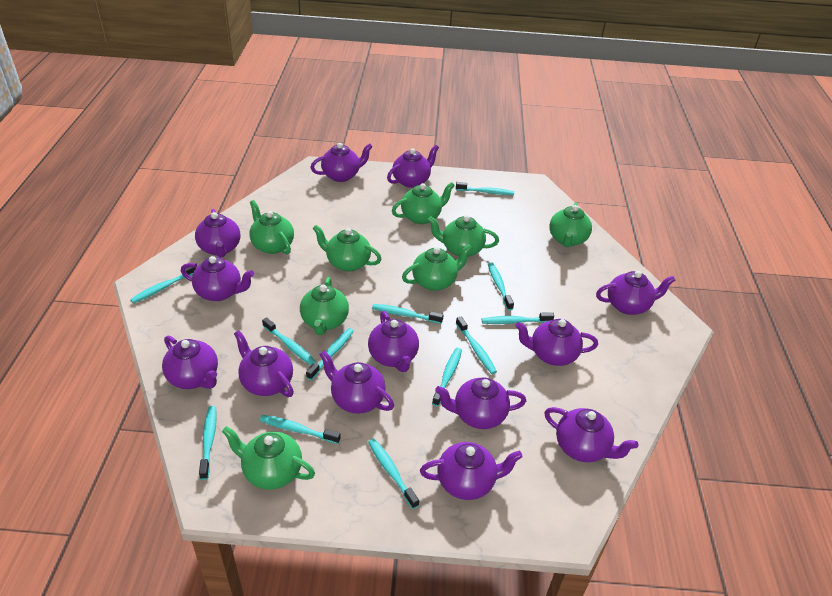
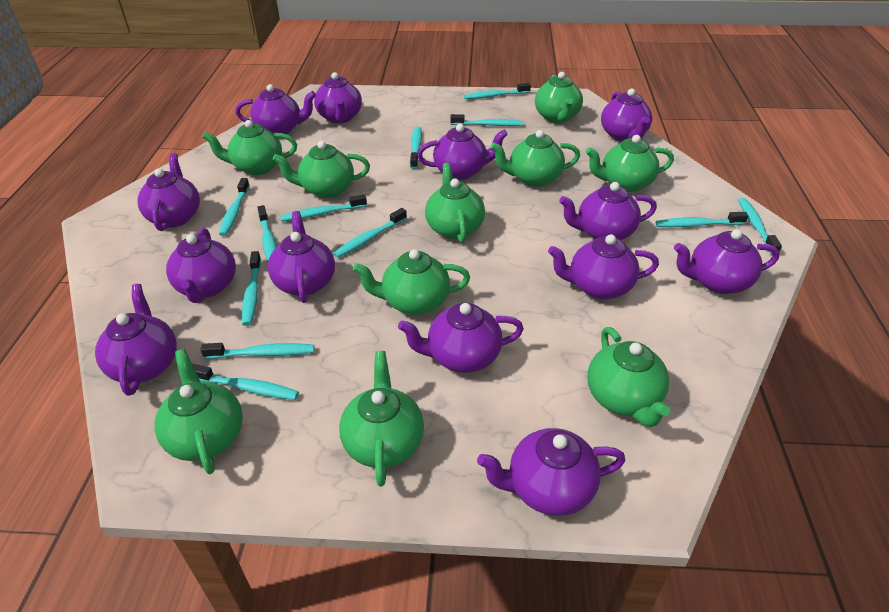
green teapot: 8 -> 10

